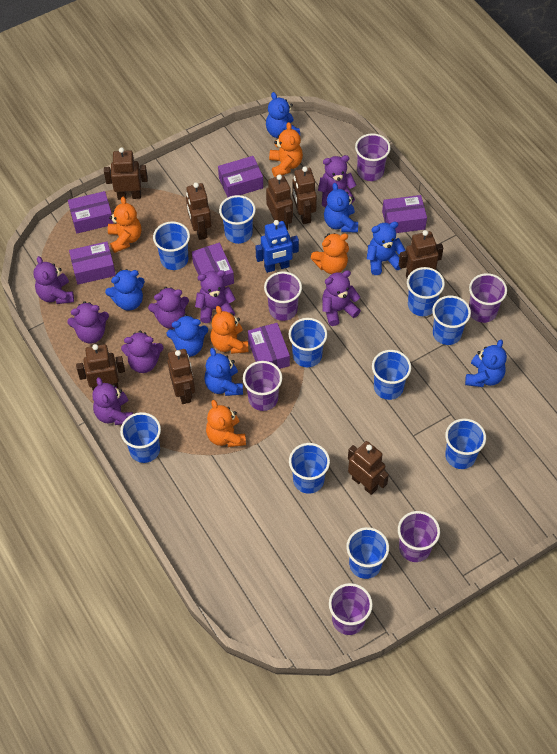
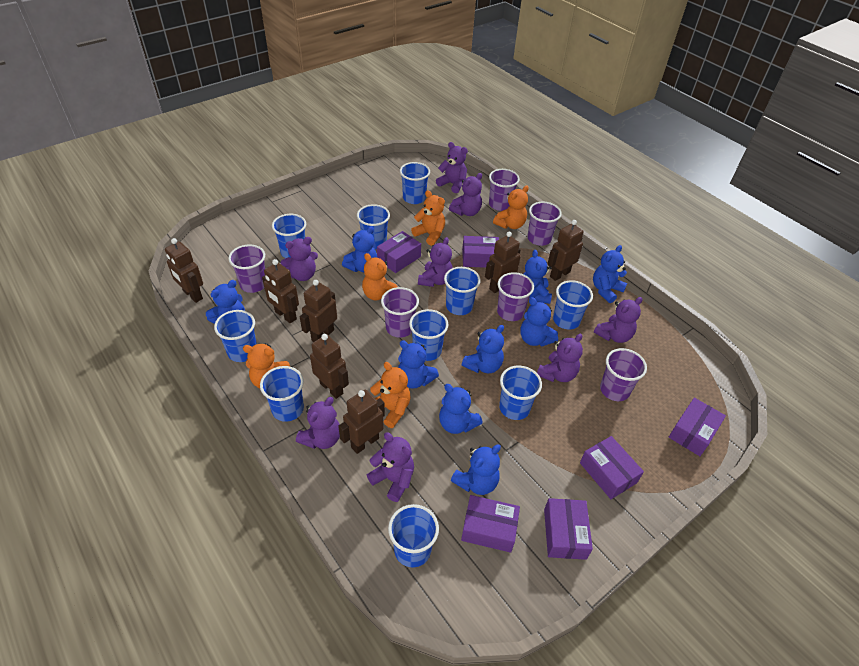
blue robot: 1 -> 0
blue teddy bear: 7 -> 9
brown robot: 8 -> 7

